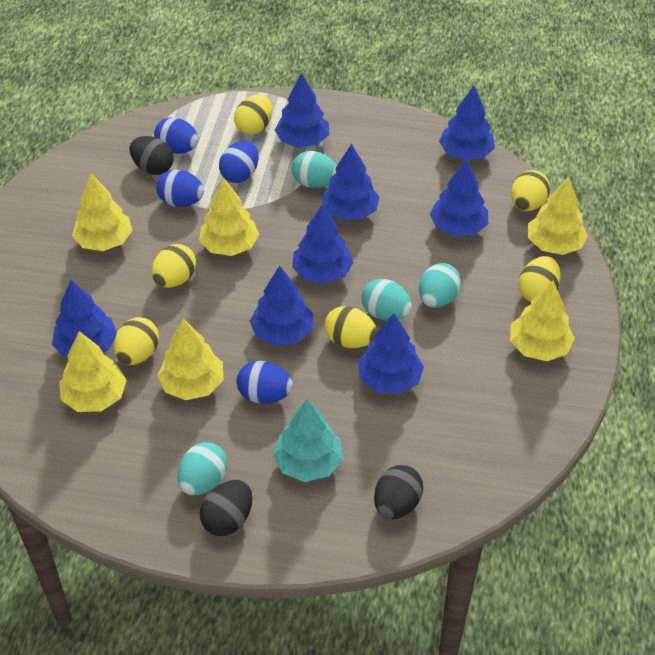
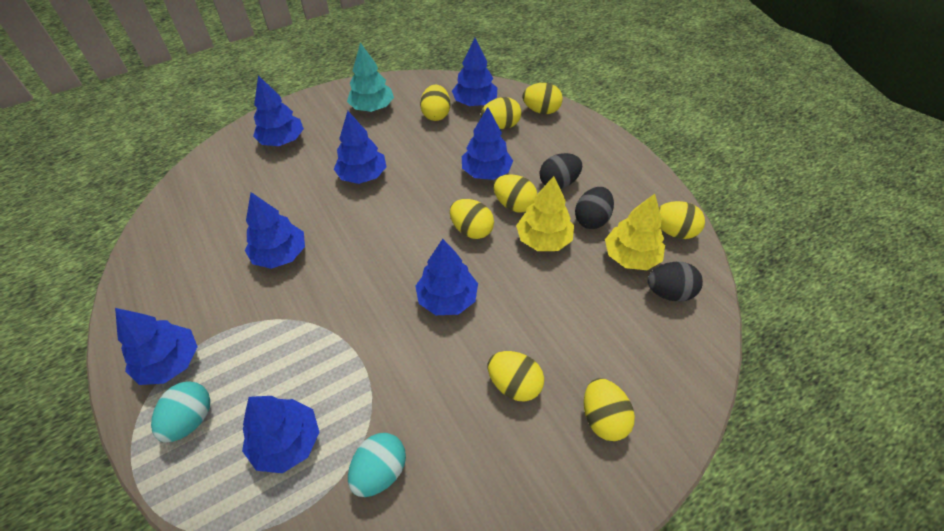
blue egg: 4 -> 0
turquoise egg: 4 -> 2
yellow egg: 6 -> 8
yellow tree: 6 -> 2

